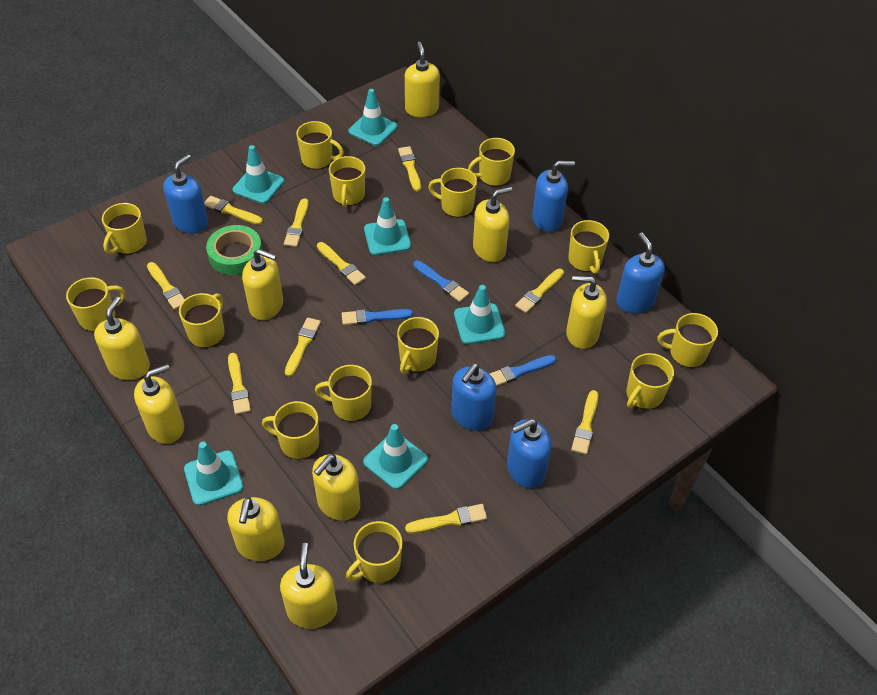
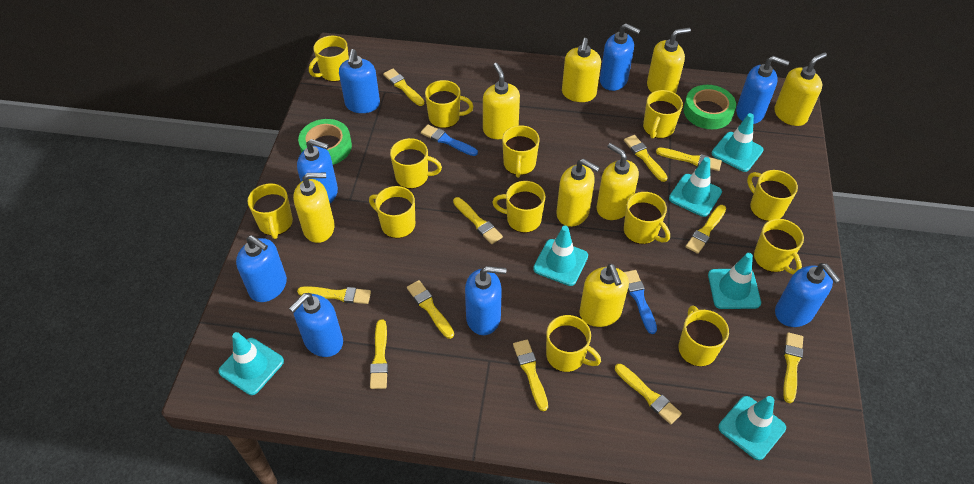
blue brush: 3 -> 2
blue soap dispenser: 5 -> 8
green tape: 1 -> 2
yellow brush: 10 -> 11
yellow mug: 14 -> 13
yellow soap dispenser: 9 -> 8

